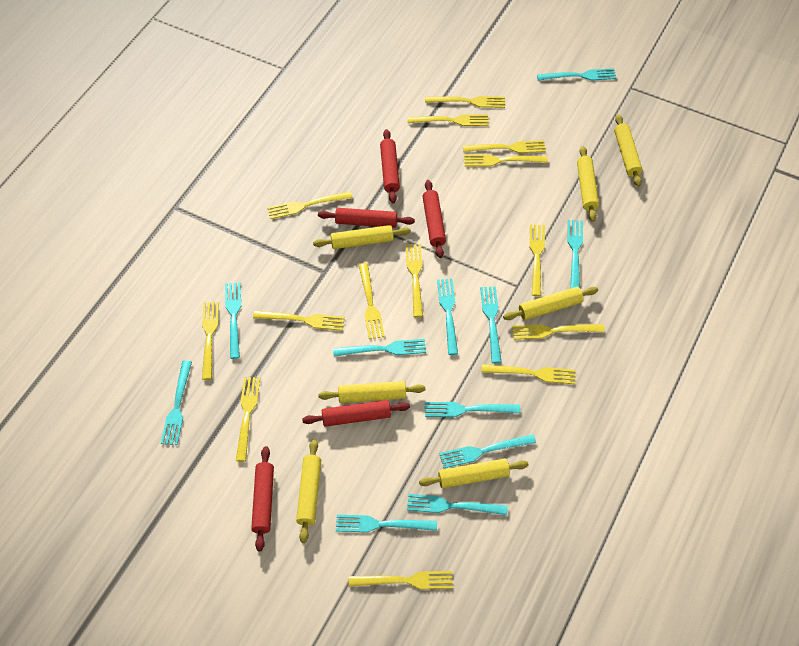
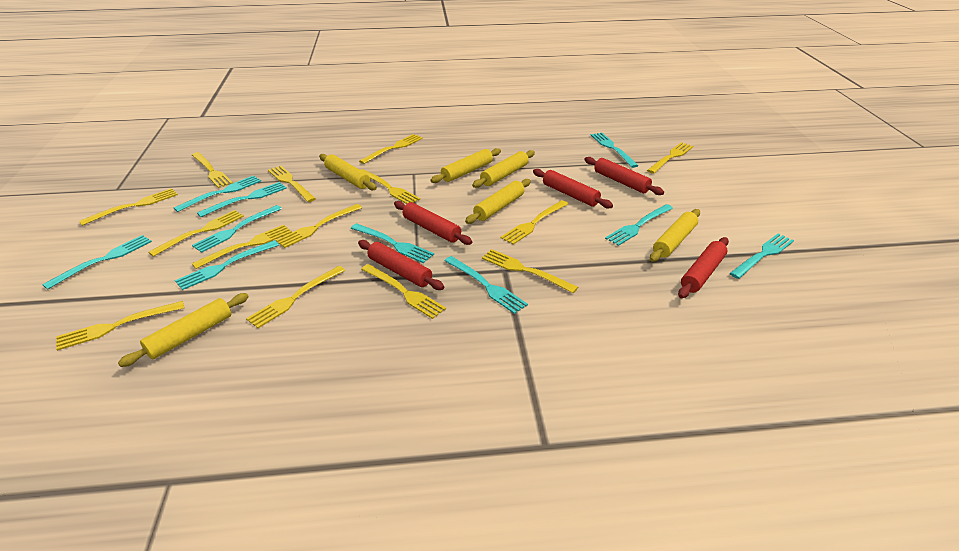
turquoise fork: 11 -> 10
yellow rolling pin: 7 -> 6

